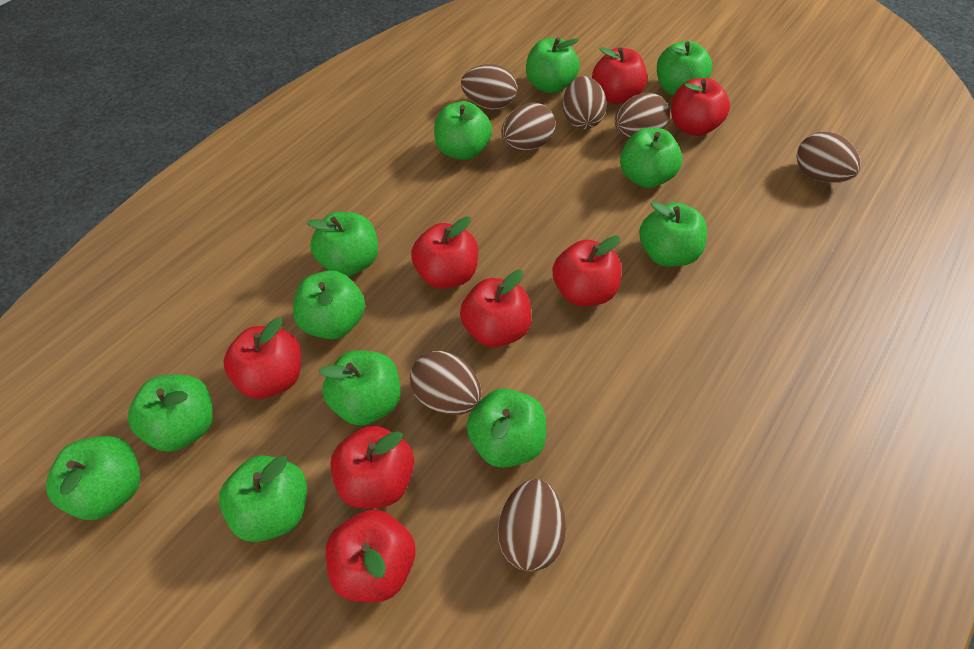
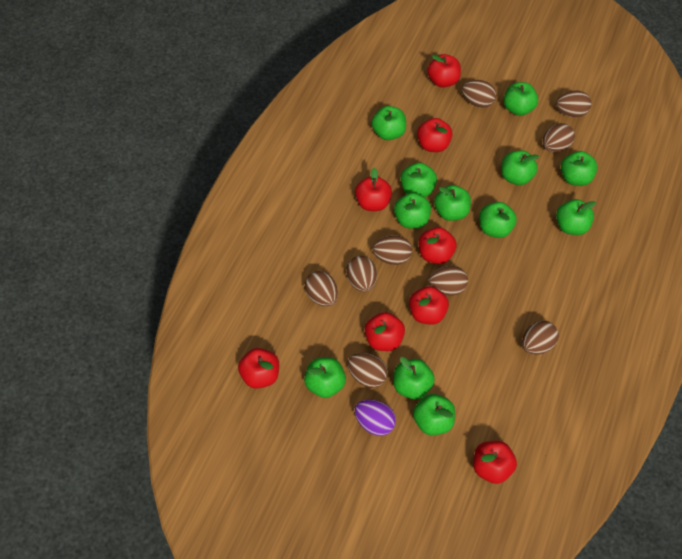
brown egg: 7 -> 9
purple egg: 0 -> 1

